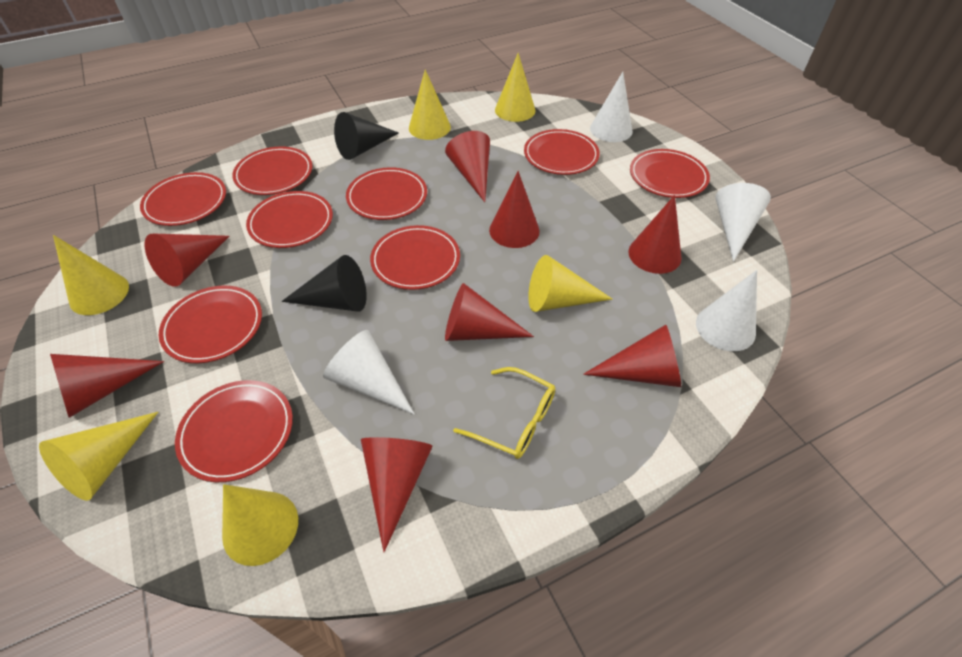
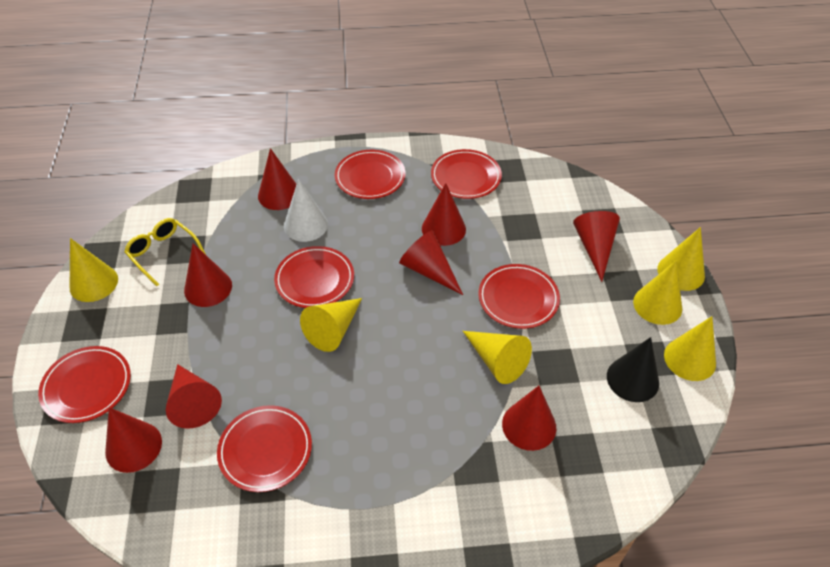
black cone: 2 -> 1
red plate: 9 -> 6
white cone: 4 -> 1

